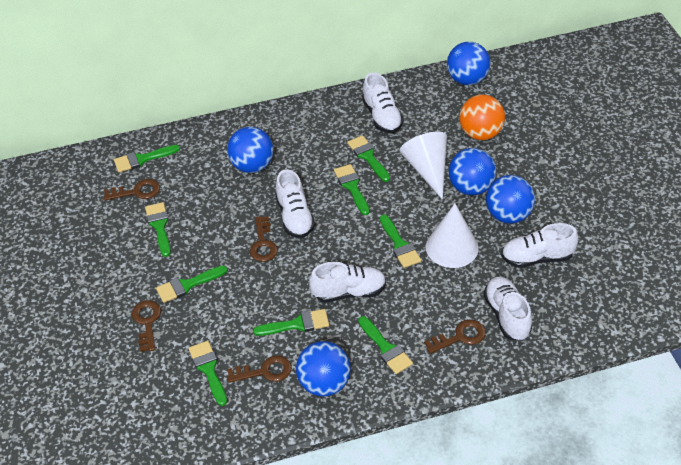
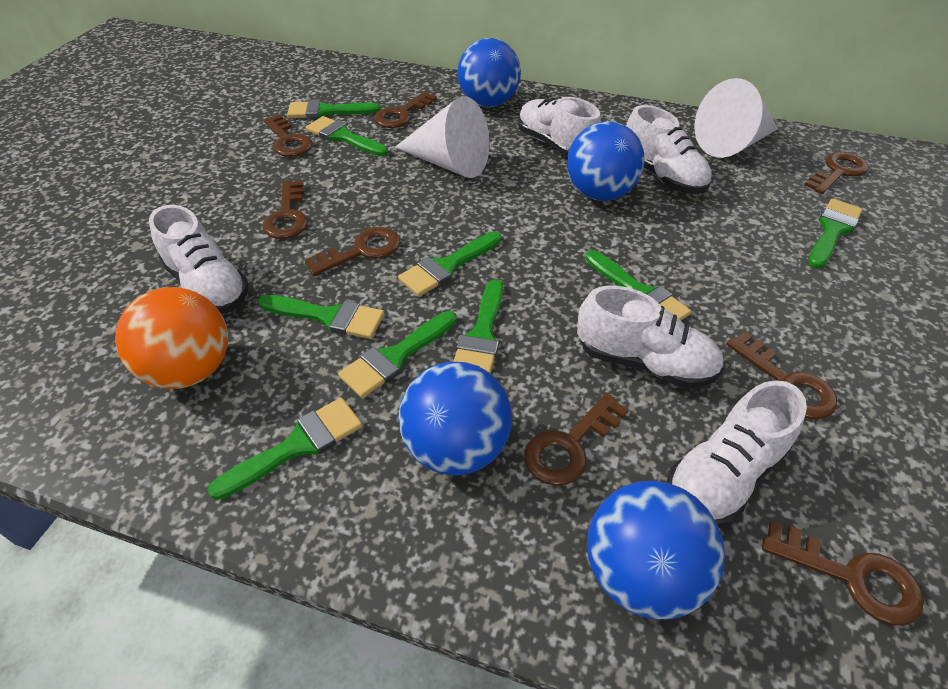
blue ball: 5 -> 4
brown key: 5 -> 8

